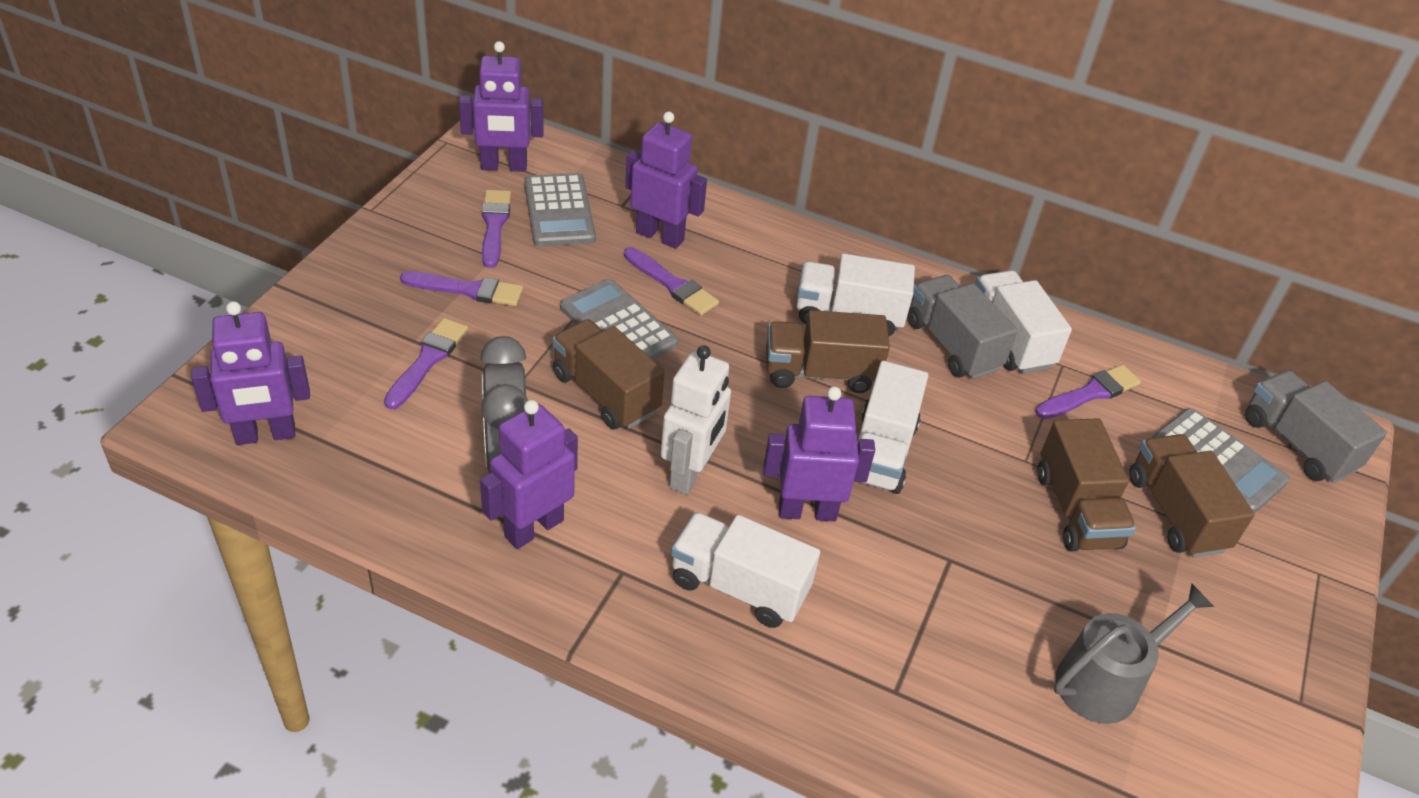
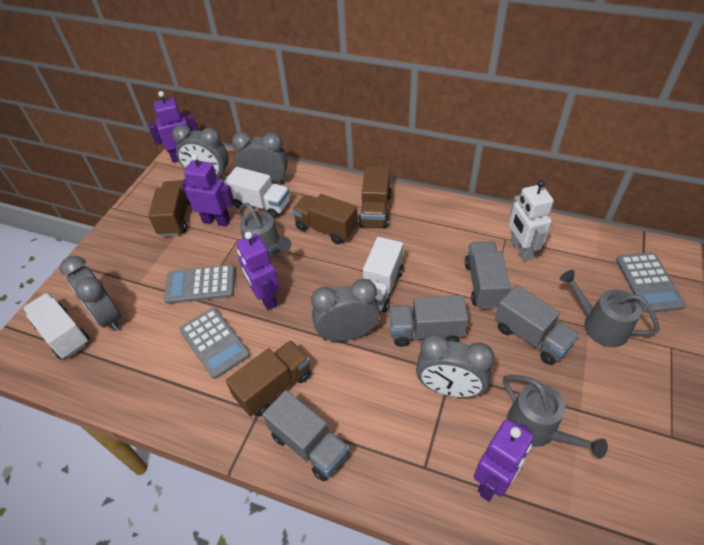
grey clock: 1 -> 5
grey truck: 2 -> 4
grey watering can: 1 -> 3
purple brush: 5 -> 0
purple robot: 5 -> 4
white truck: 4 -> 3

